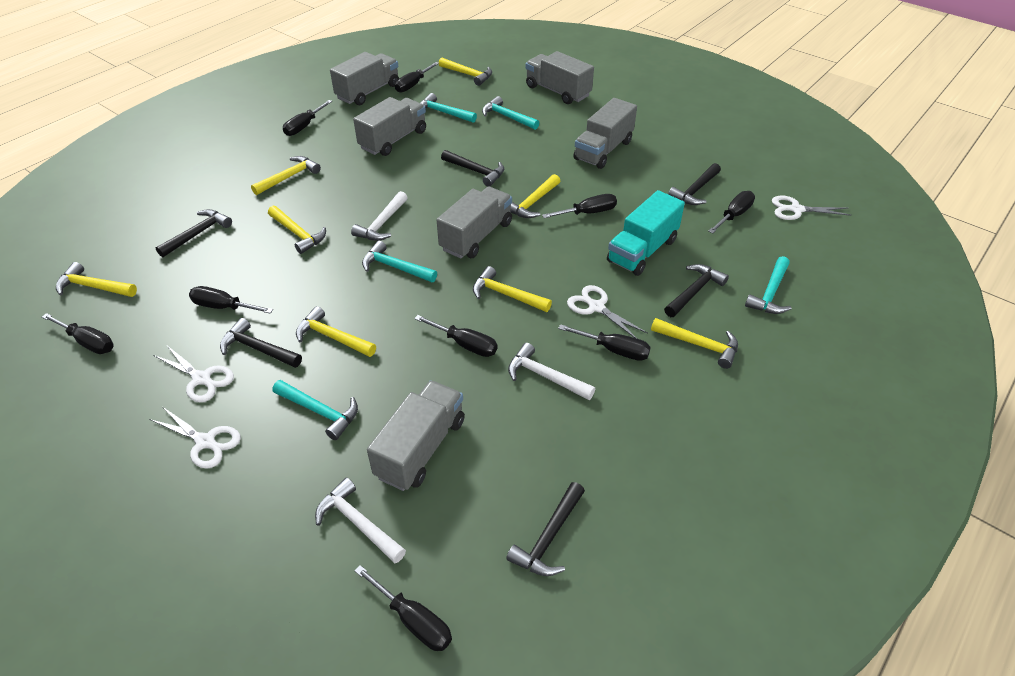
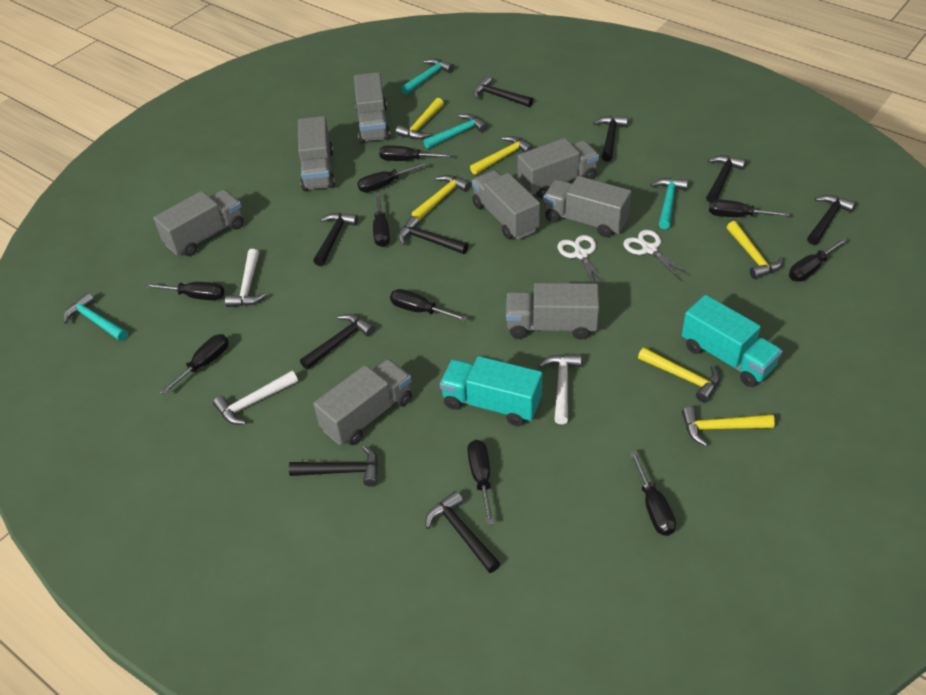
black hammer: 6 -> 9
black screwdriver: 9 -> 10
grey truck: 6 -> 8
turquoise hammer: 5 -> 4
turquoise truck: 1 -> 2
white scissors: 4 -> 2
yellow hammer: 8 -> 6

